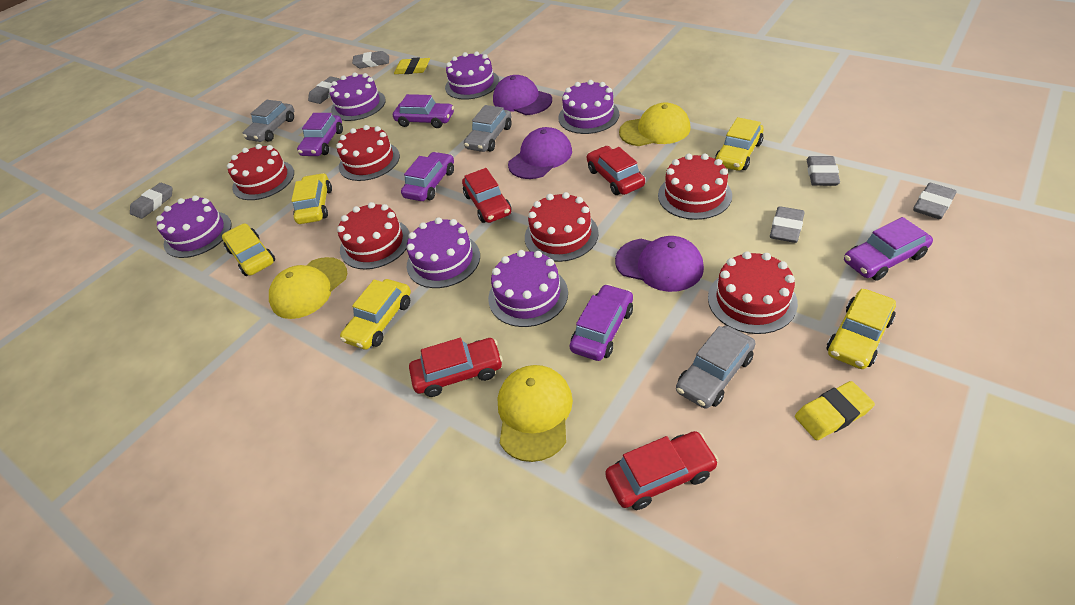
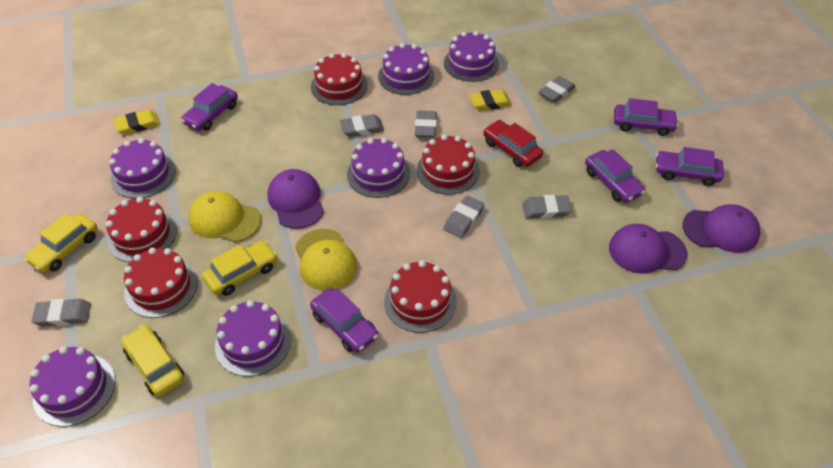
grey car: 3 -> 0
red cake: 6 -> 5
red car: 4 -> 1
yellow cap: 3 -> 2
yellow car: 5 -> 3

